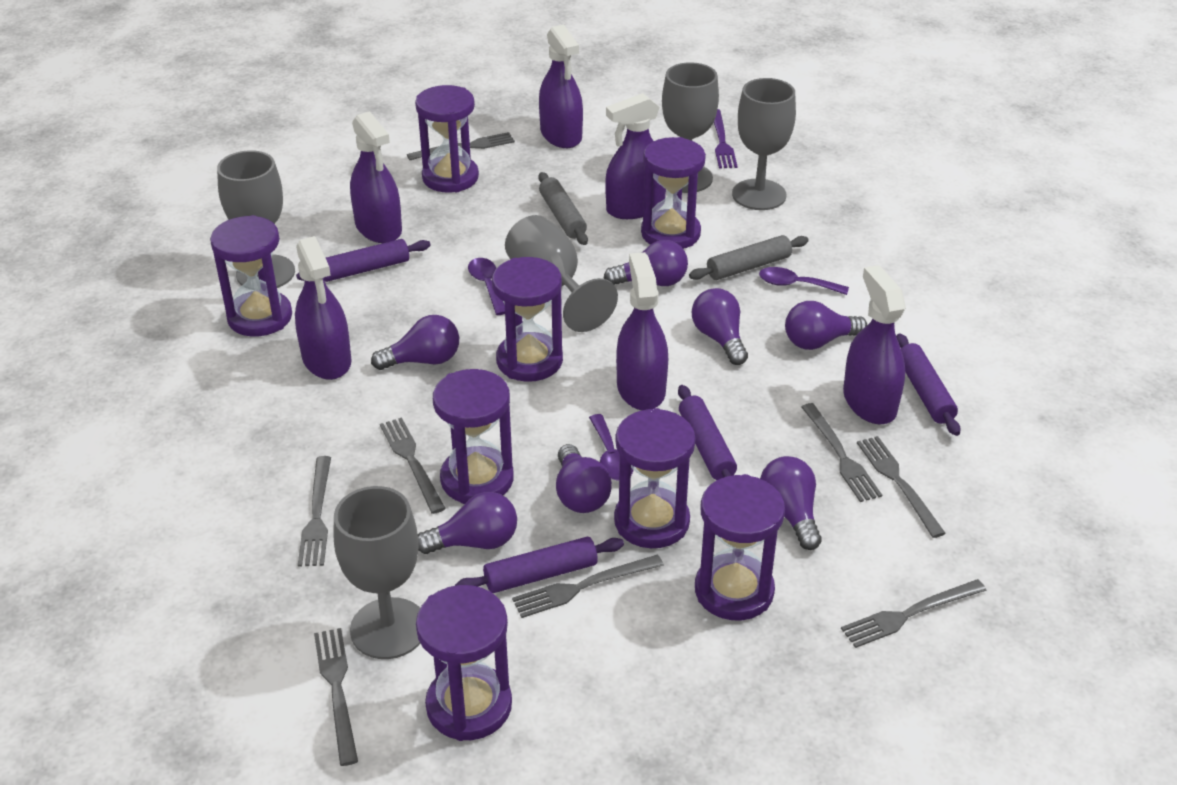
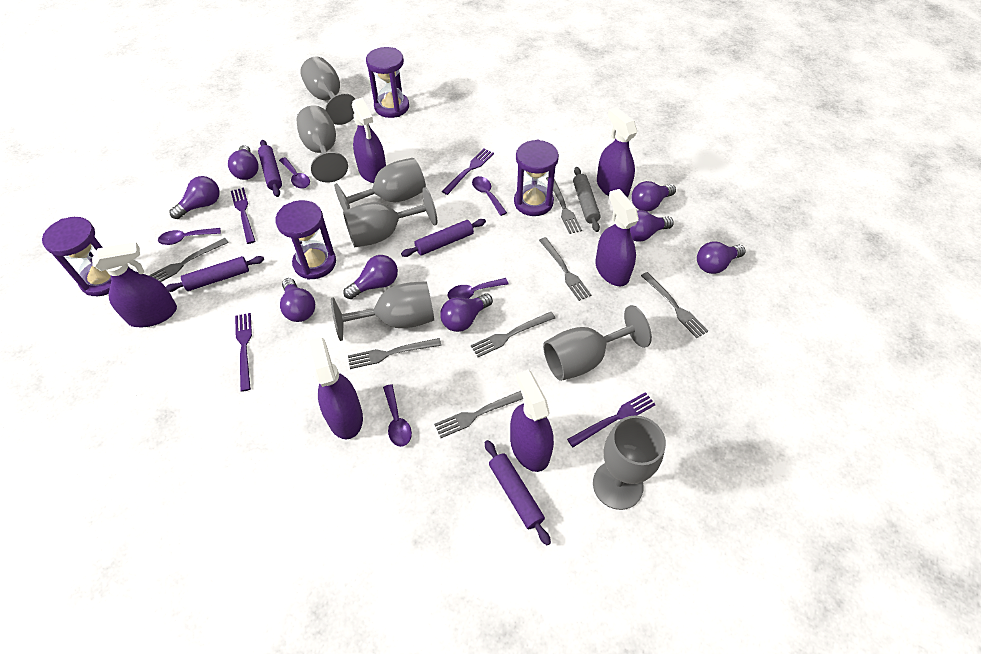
grey fork: 8 -> 7
grey goblet: 5 -> 7
grey rolling pin: 2 -> 1
purple fork: 1 -> 4
purple hourglass: 8 -> 4
purple light bulb: 7 -> 8
purple spoon: 3 -> 5

